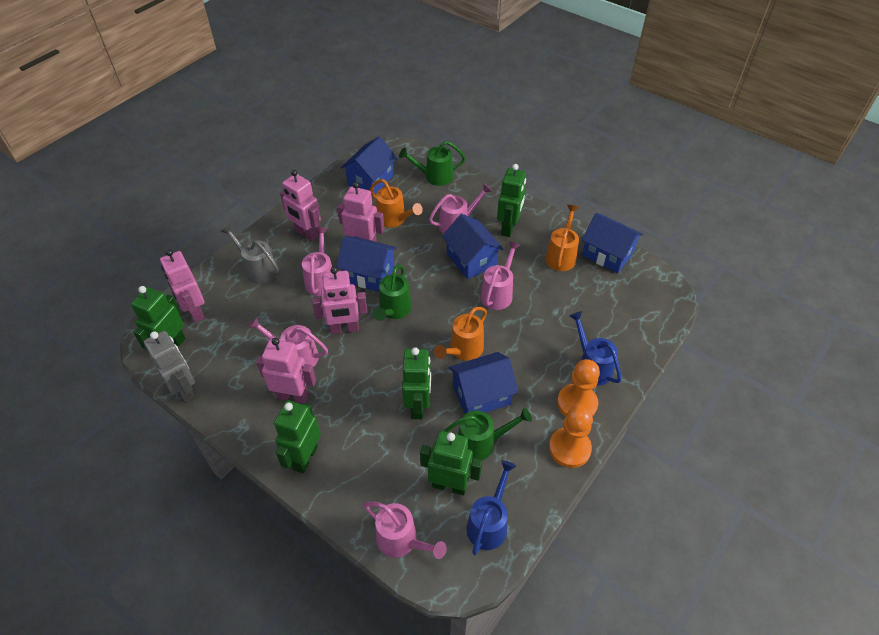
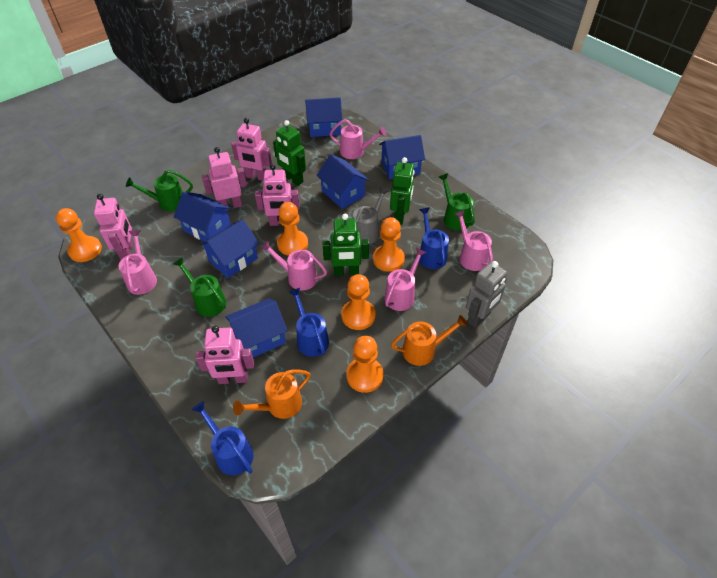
blue house: 5 -> 6
blue watering can: 2 -> 3
green robot: 5 -> 3
orange pawn: 2 -> 5
orange watering can: 3 -> 2

